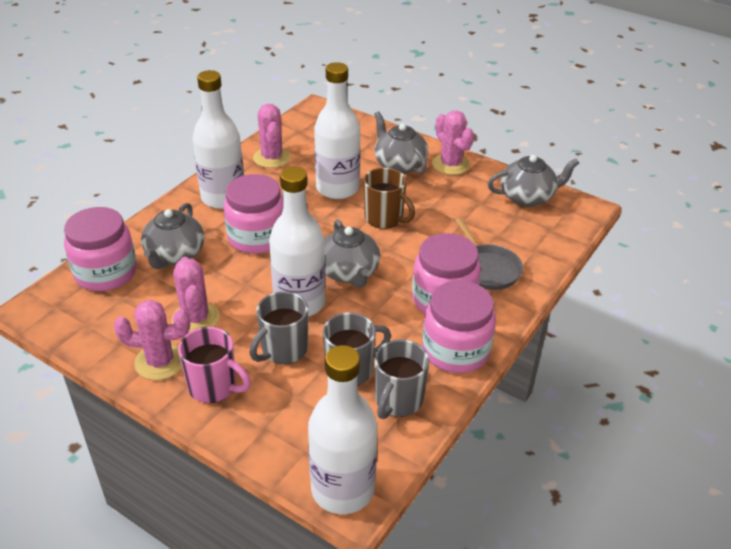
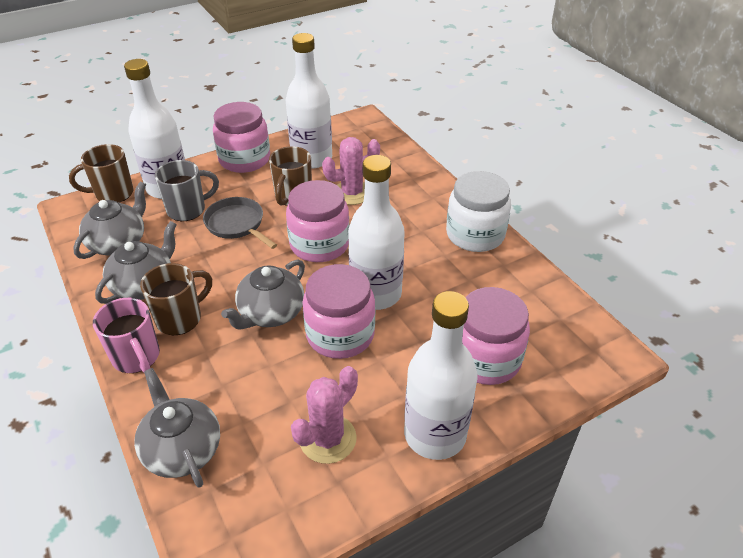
brown mug: 1 -> 3
grey mug: 3 -> 1
pink cactus: 4 -> 2
white jar: 0 -> 1

